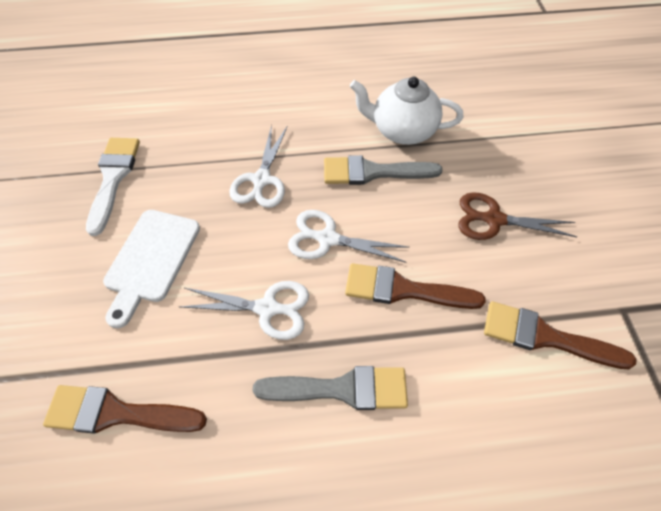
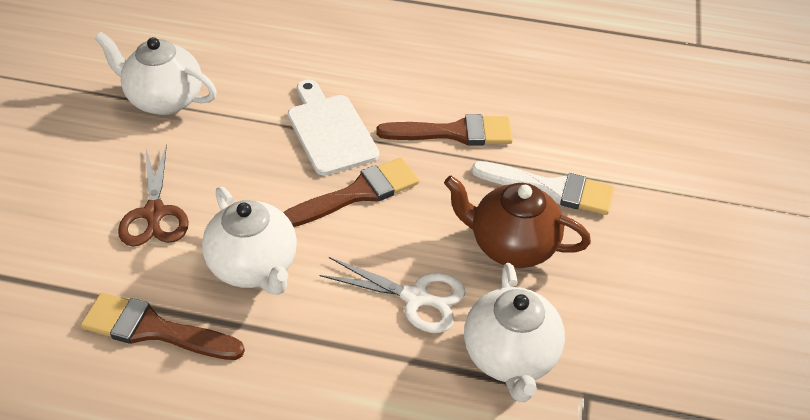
brown teapot: 0 -> 1
grey brush: 2 -> 0
white scissors: 3 -> 1
white teapot: 1 -> 3

